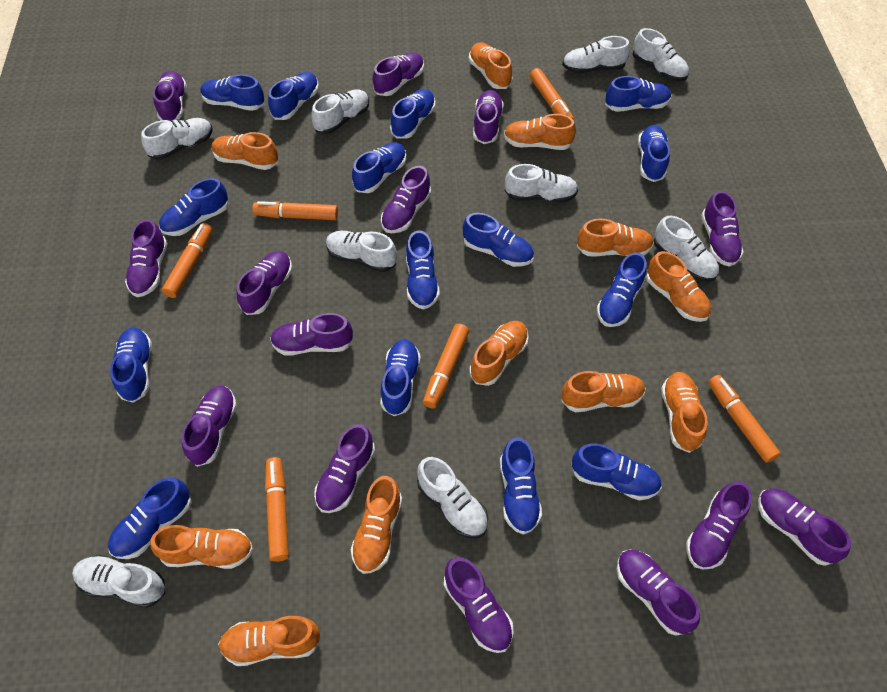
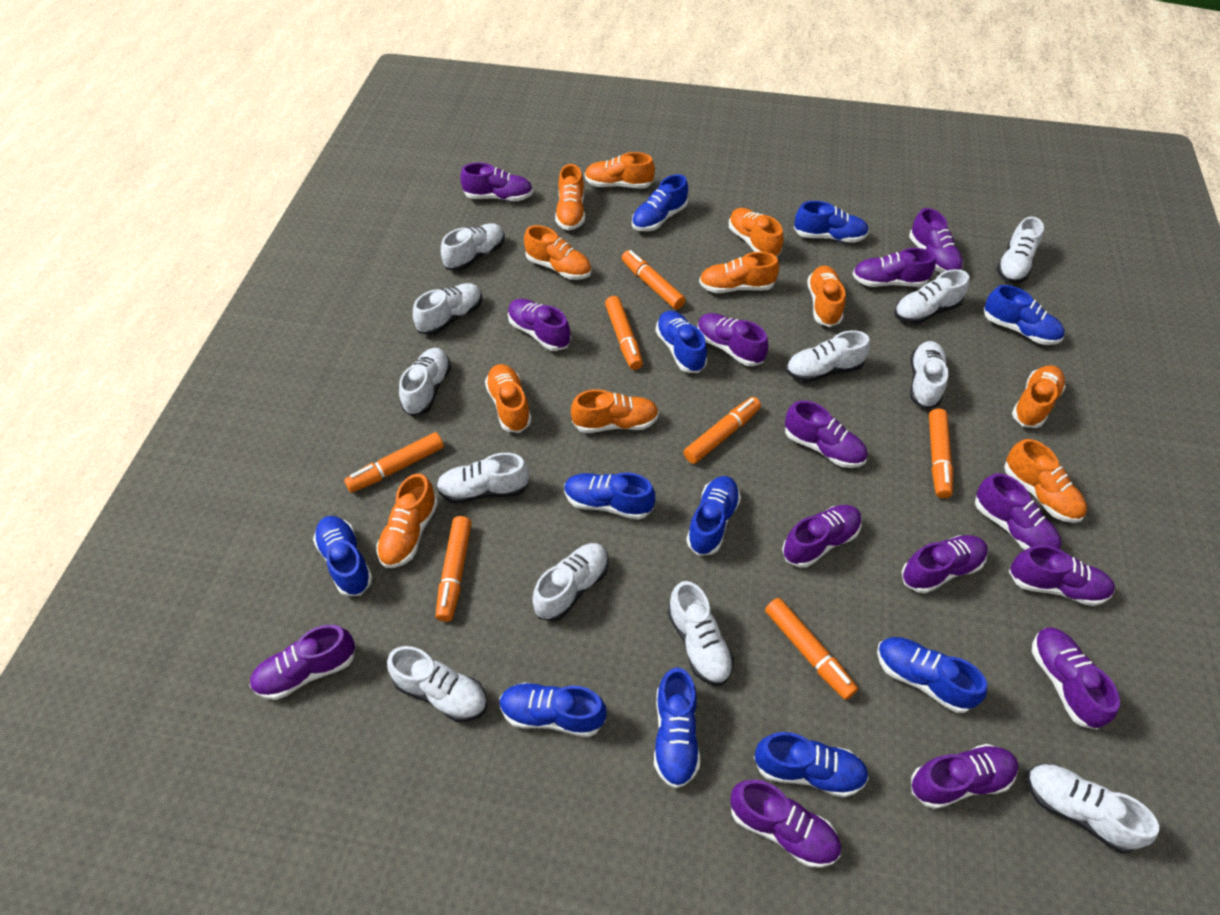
blue shoe: 15 -> 11
orange marker: 6 -> 7
white shoe: 9 -> 12

